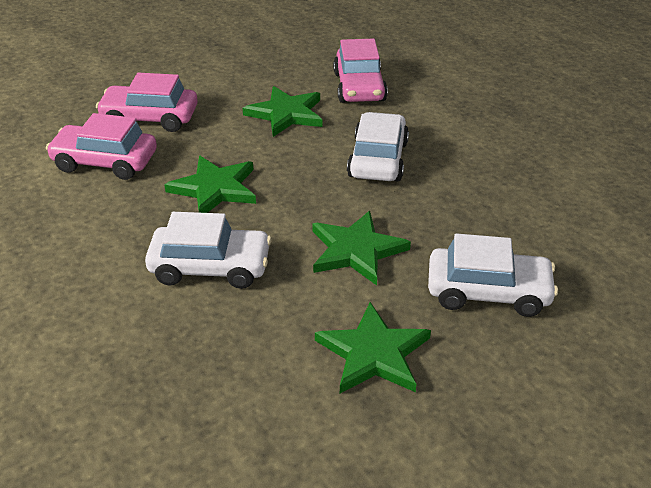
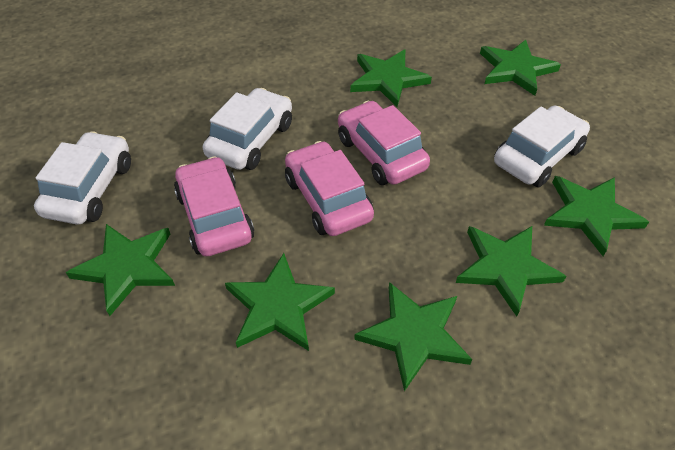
green star: 4 -> 7

